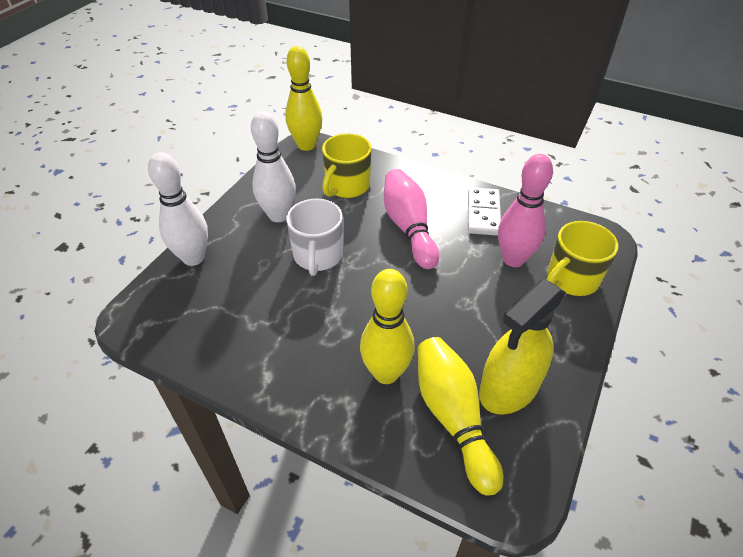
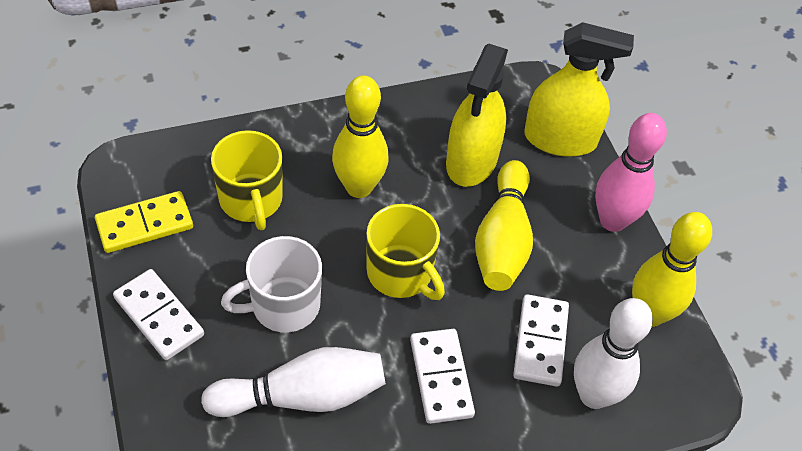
pink bowling pin: 2 -> 1
white domino: 1 -> 3
yellow domino: 0 -> 1
yellow spray bottle: 1 -> 2

